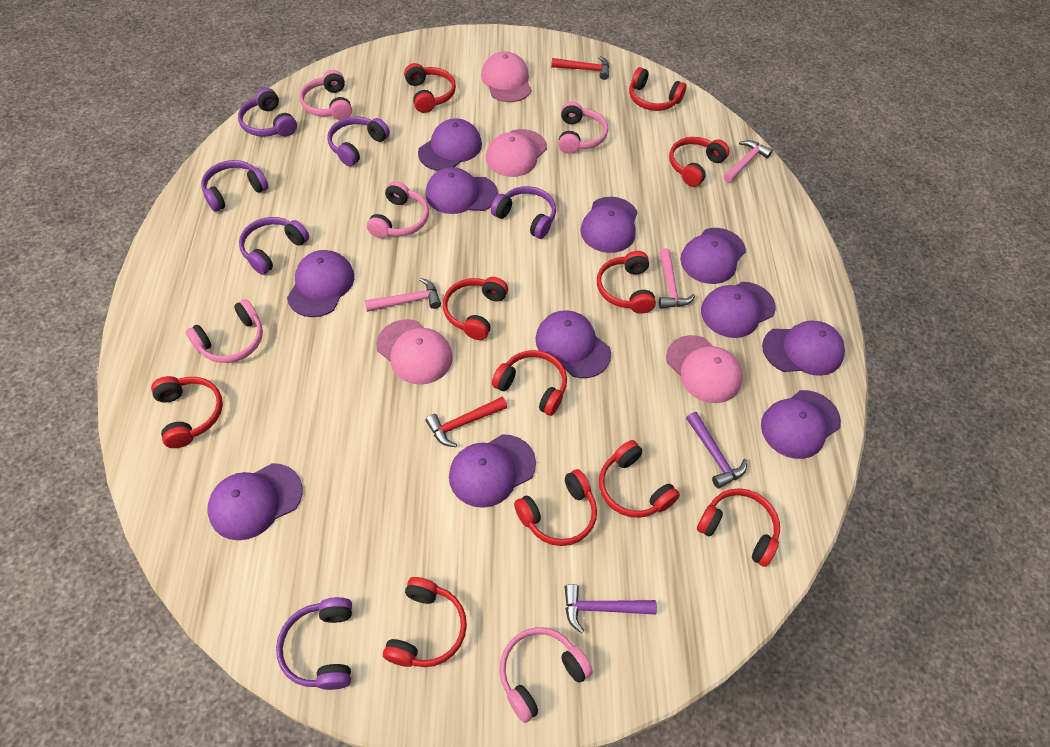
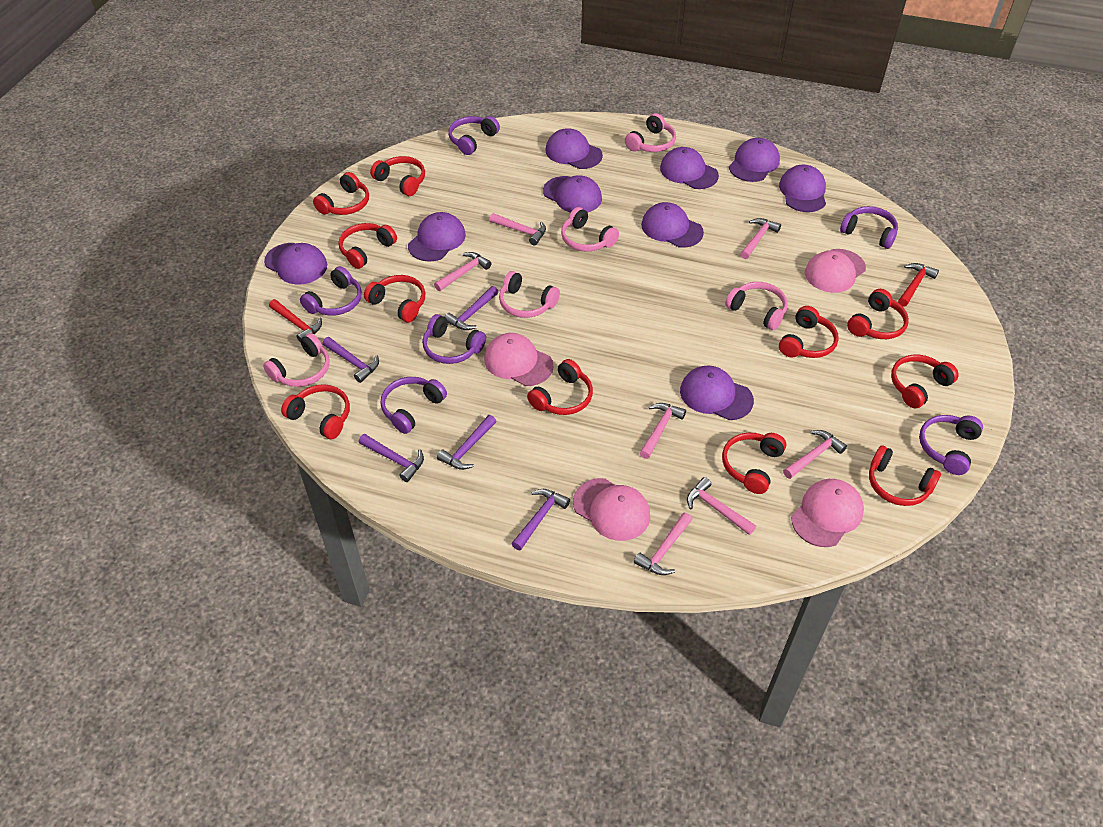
pink hammer: 3 -> 7
purple cap: 11 -> 9
purple hammer: 2 -> 5

